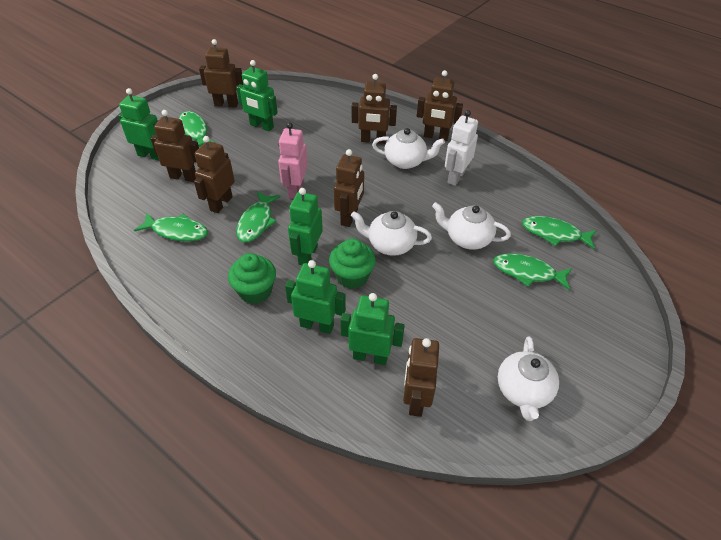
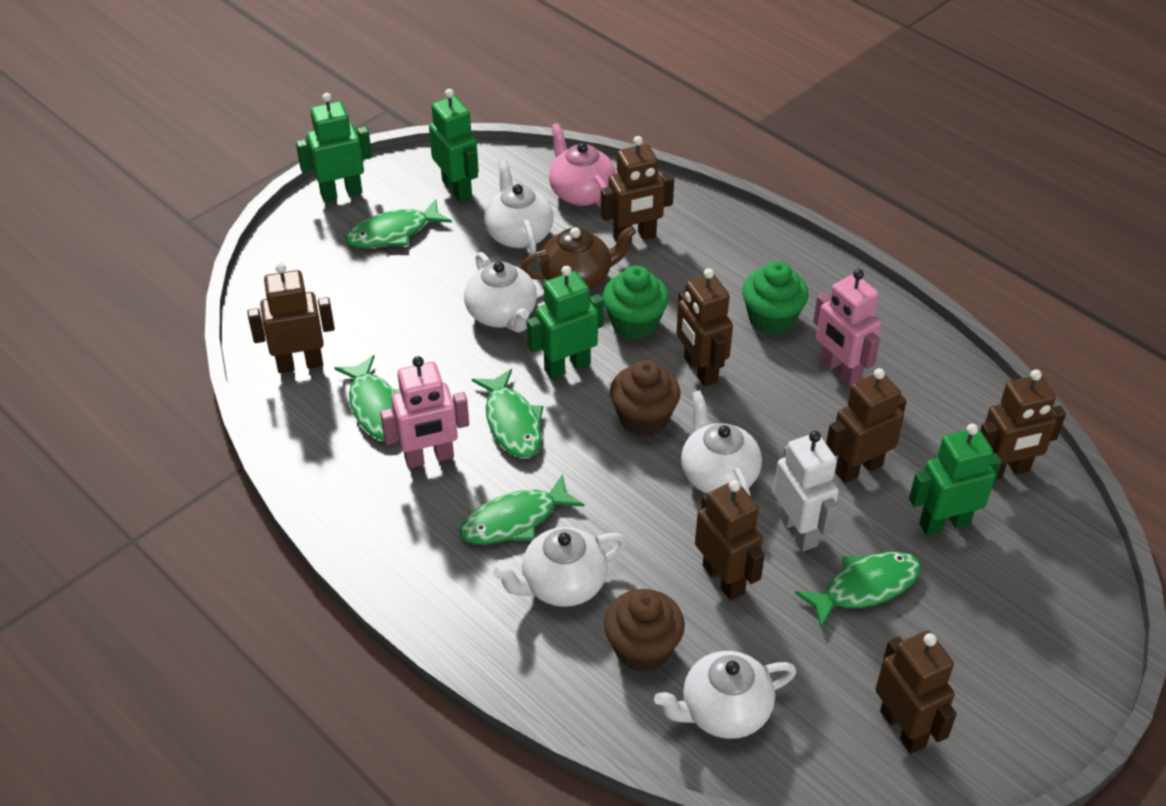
brown cupcake: 0 -> 2
brown teapot: 0 -> 1
green robot: 5 -> 4
pink robot: 1 -> 2
pink teapot: 0 -> 1
white teapot: 4 -> 5

